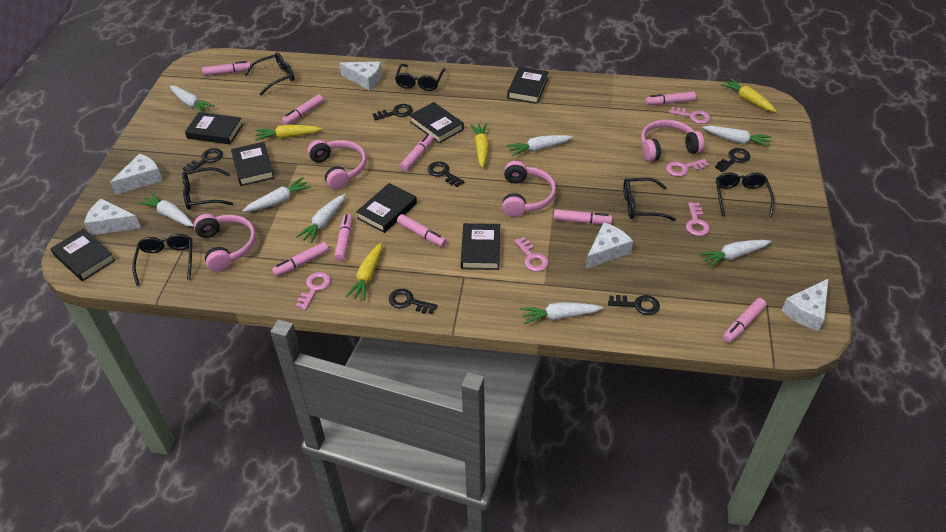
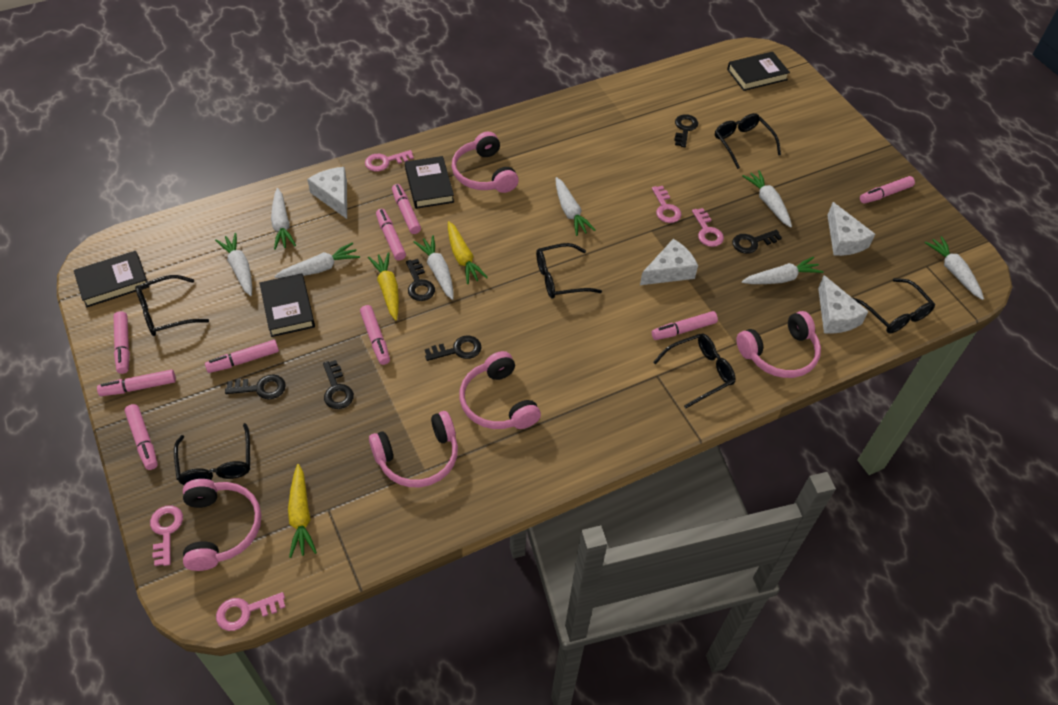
black book: 7 -> 4
pink headphones: 4 -> 5
white cheese: 5 -> 4
yellow carrot: 4 -> 3

